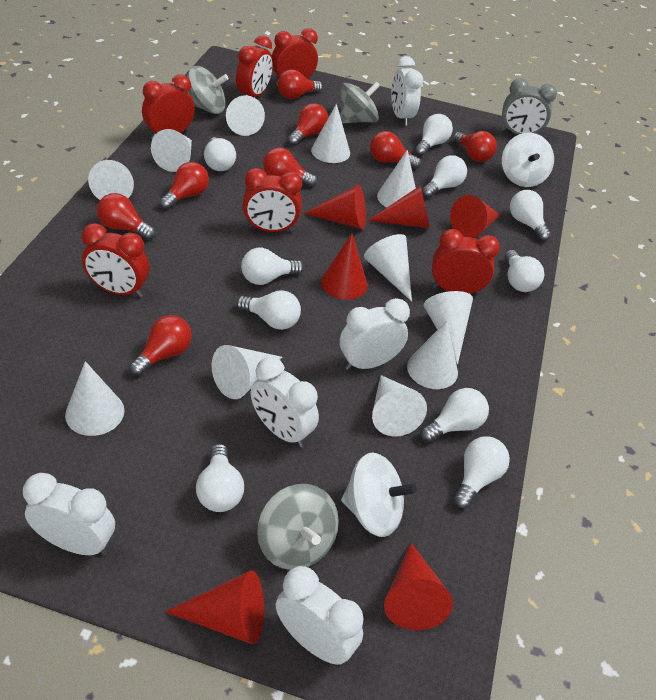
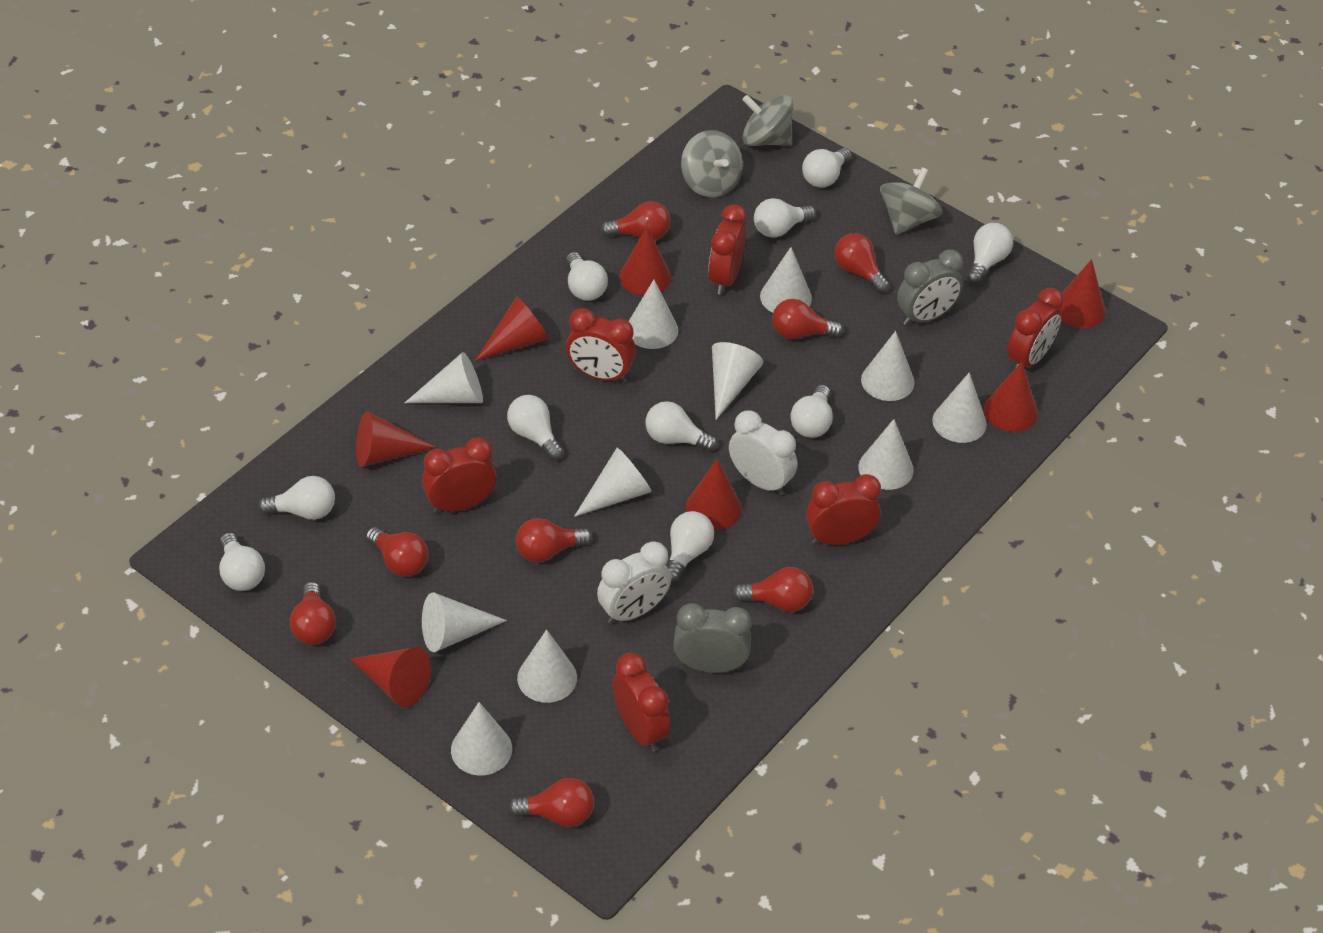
grey clock: 1 -> 2
red cone: 6 -> 7
white clock: 5 -> 2
white spinning top: 2 -> 0

